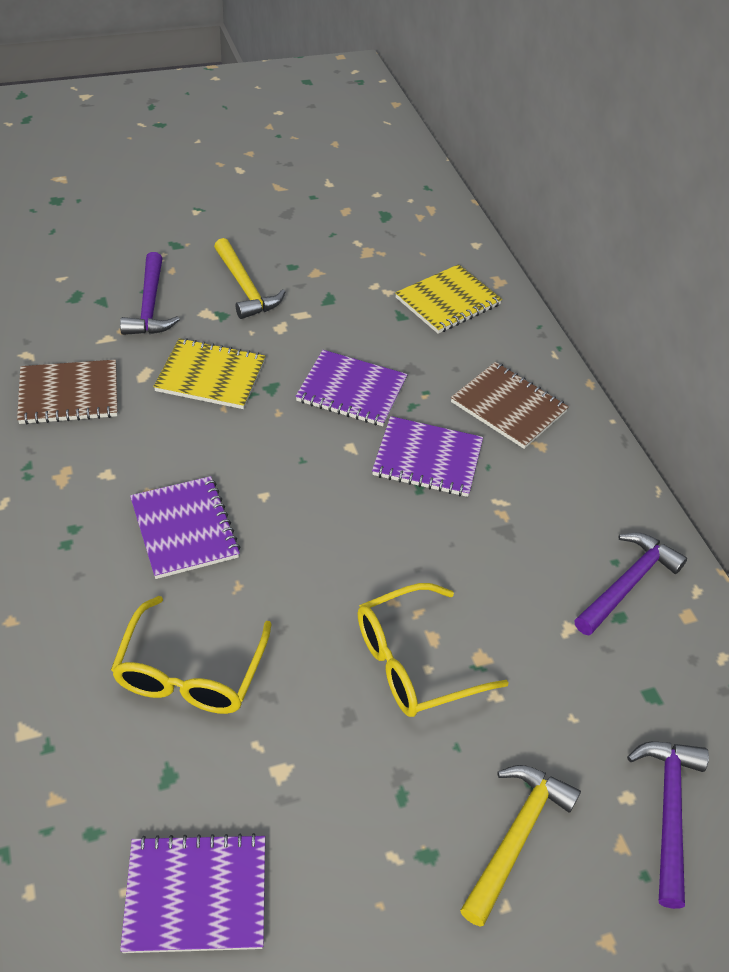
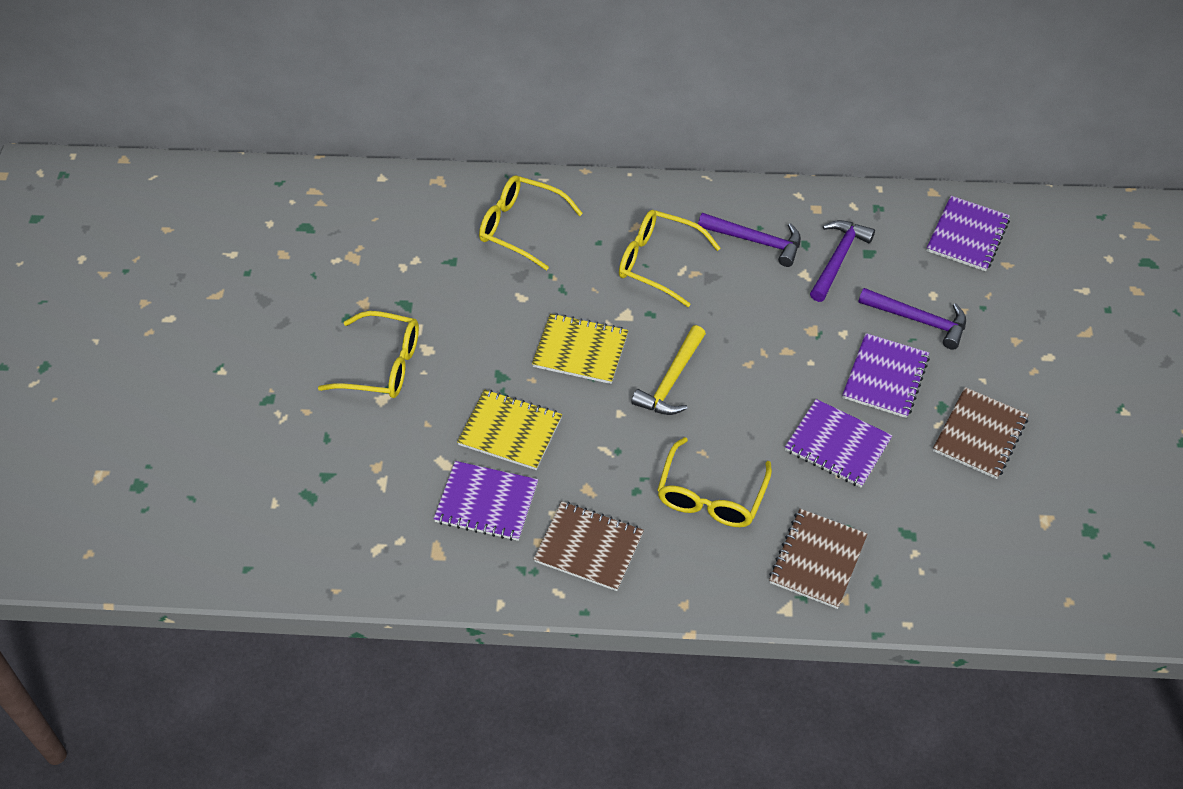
brown notebook: 2 -> 3
yellow glasses: 2 -> 4
yellow hammer: 2 -> 1

